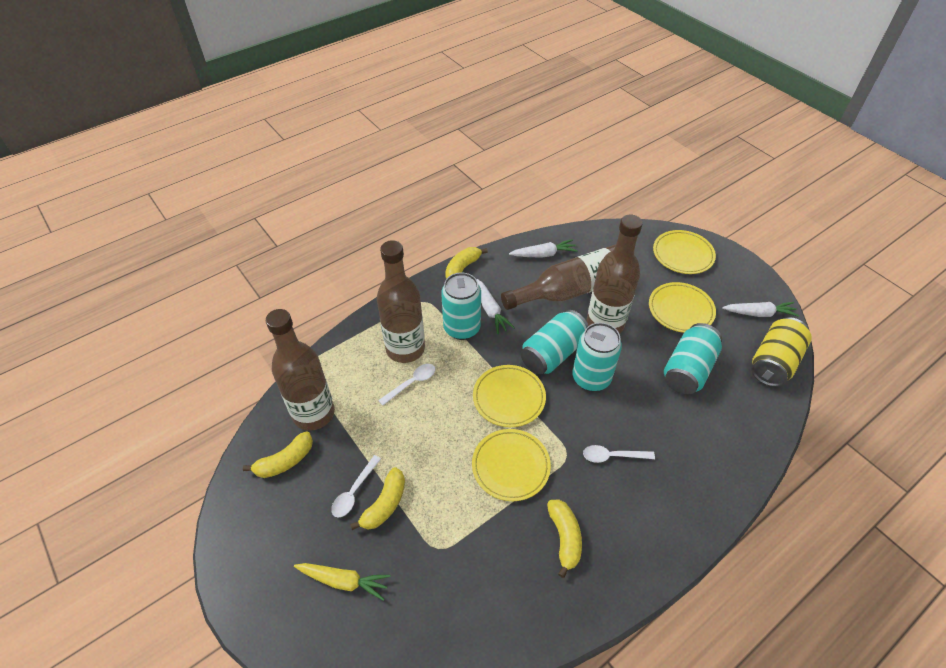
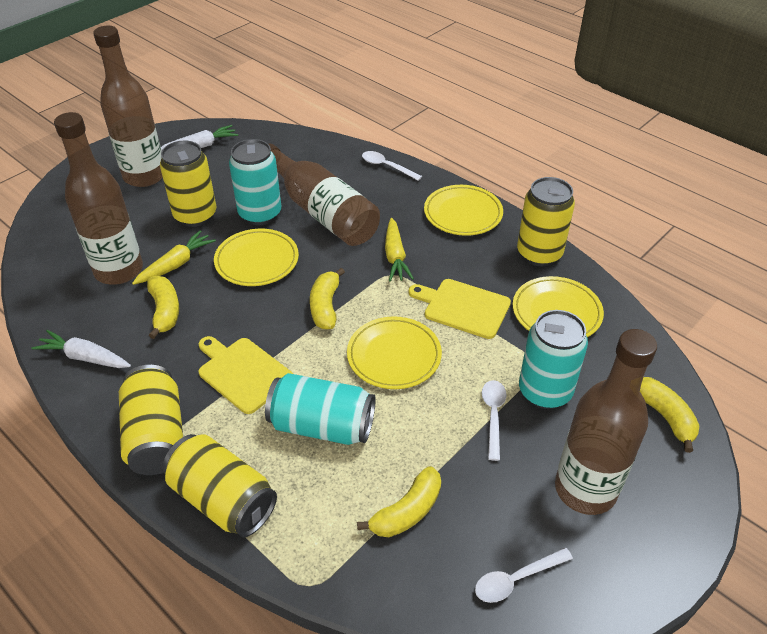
turquoise can: 4 -> 3
white carrot: 3 -> 2
yellow can: 1 -> 4
yellow carrot: 1 -> 2
yellow cutting board: 0 -> 2

